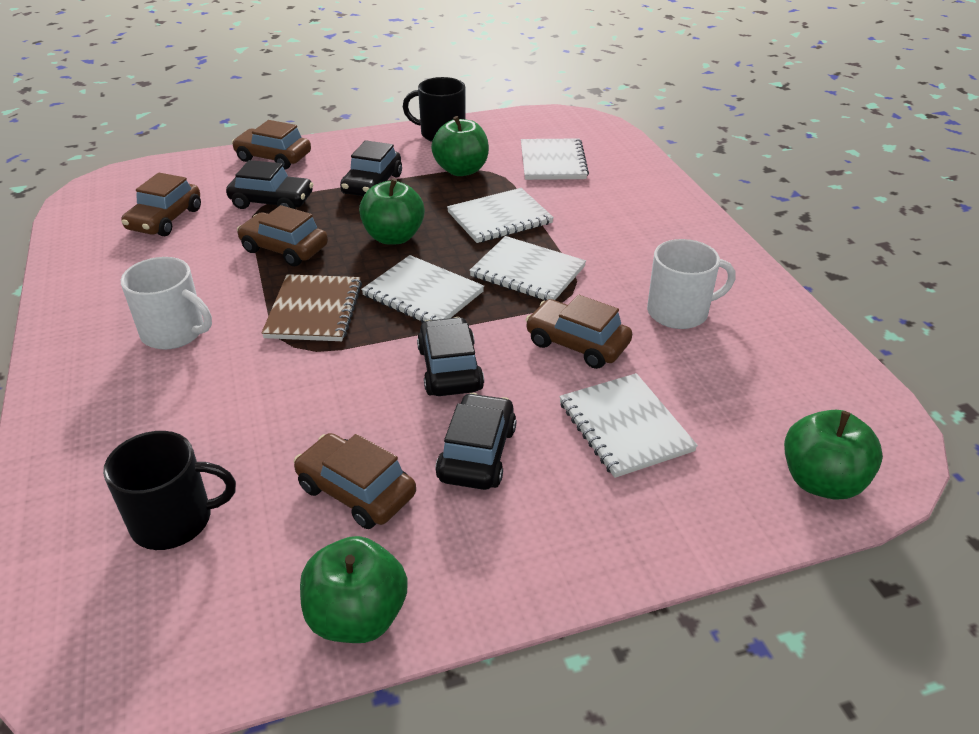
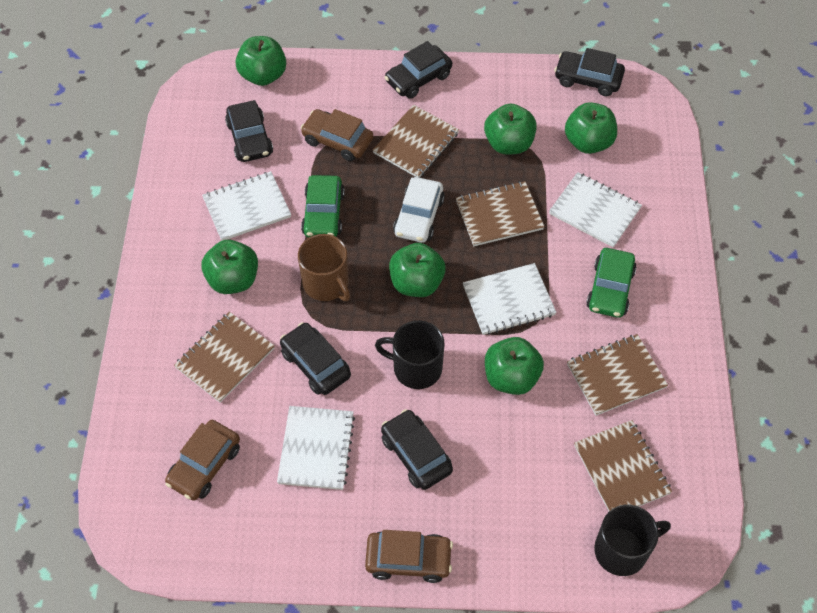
black car: 4 -> 5
brown car: 5 -> 3
brown mug: 0 -> 1
brown notebook: 1 -> 5
green apple: 4 -> 6
green car: 0 -> 2
white car: 0 -> 1
white mug: 2 -> 0
white notebook: 5 -> 4

